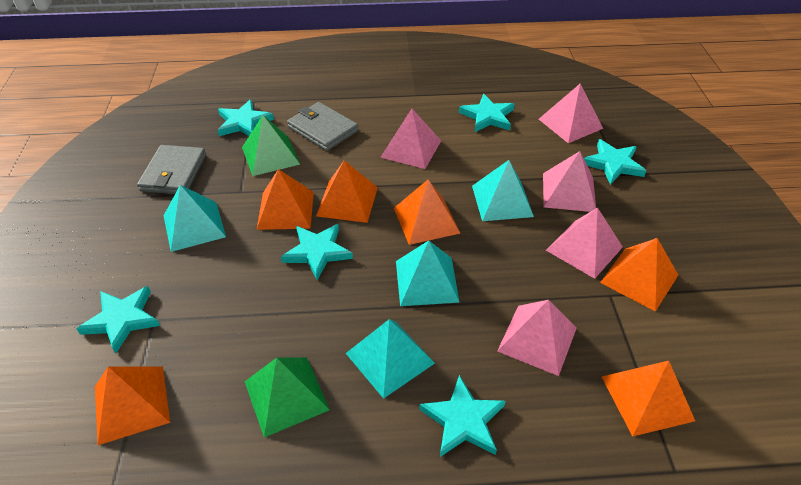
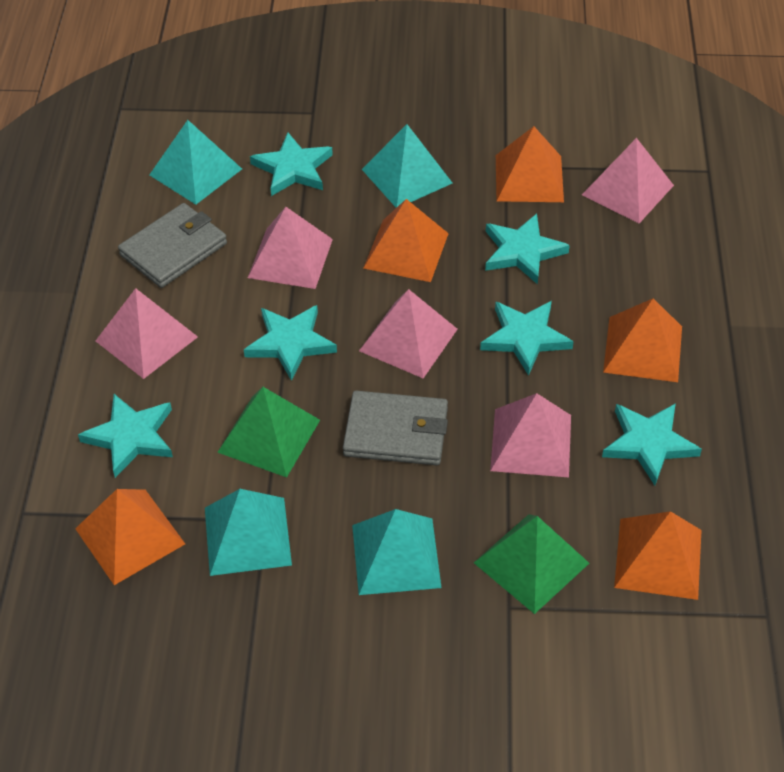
orange pyramid: 6 -> 5

